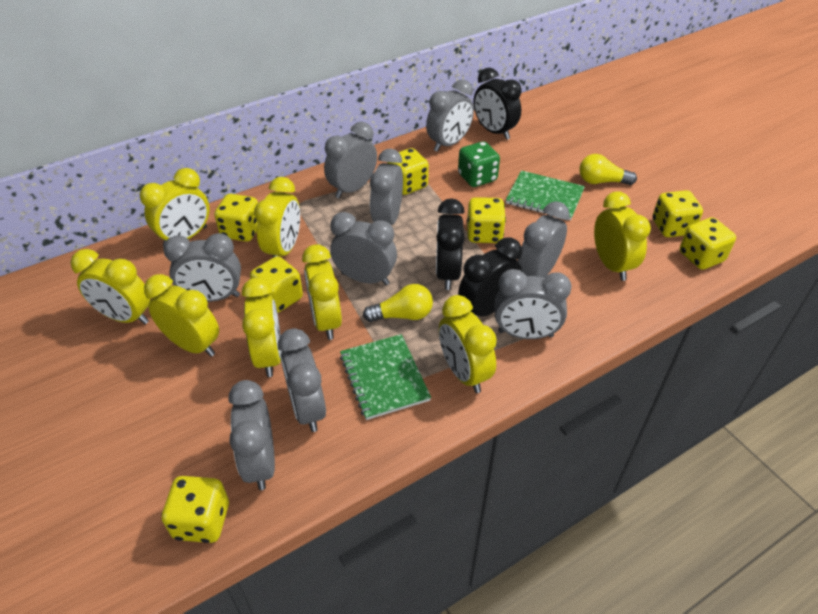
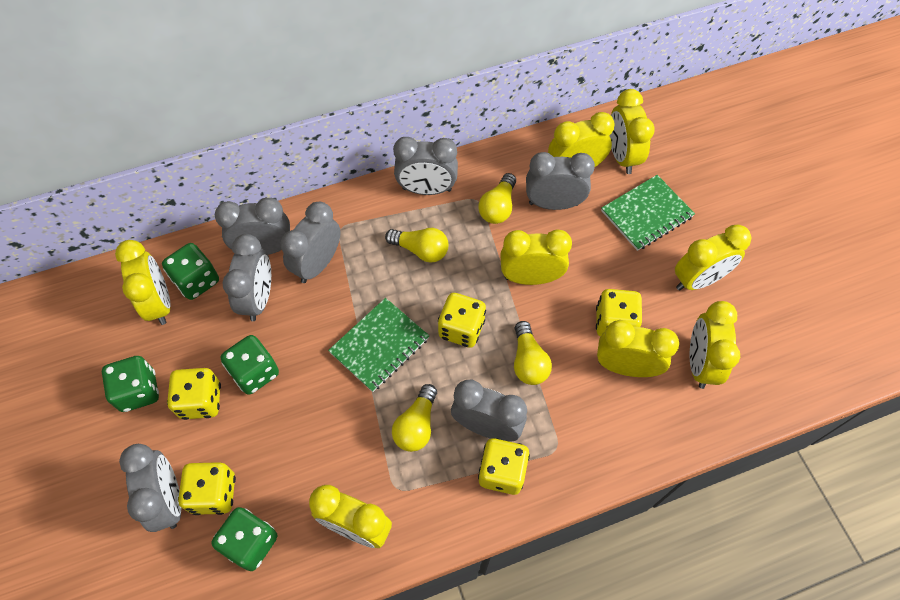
black clock: 3 -> 0
green dice: 1 -> 4
grey clock: 9 -> 7
yellow dice: 7 -> 5
yellow light bulb: 2 -> 4

